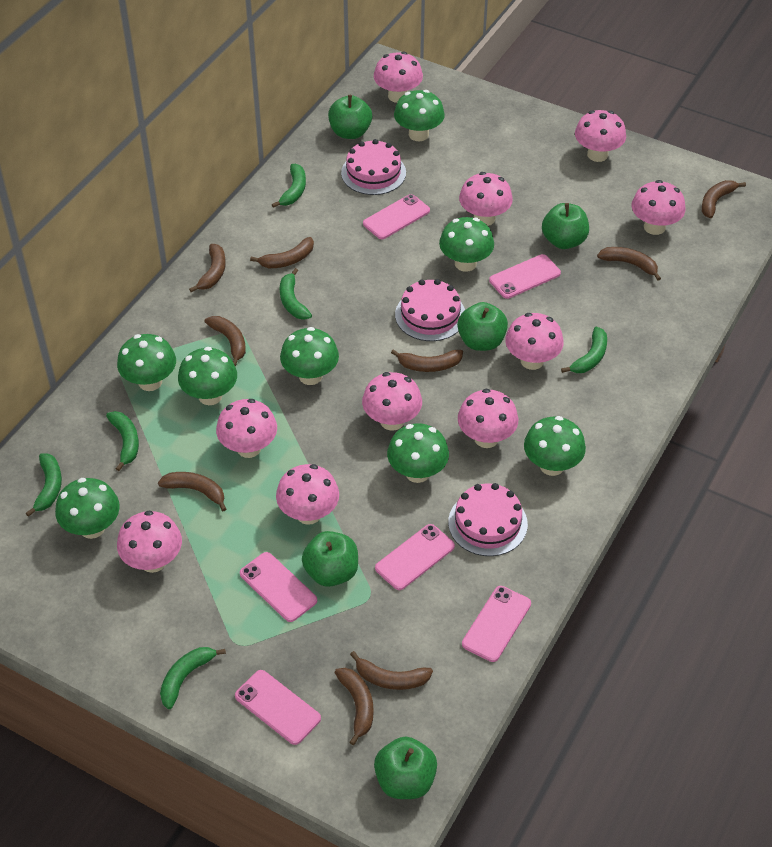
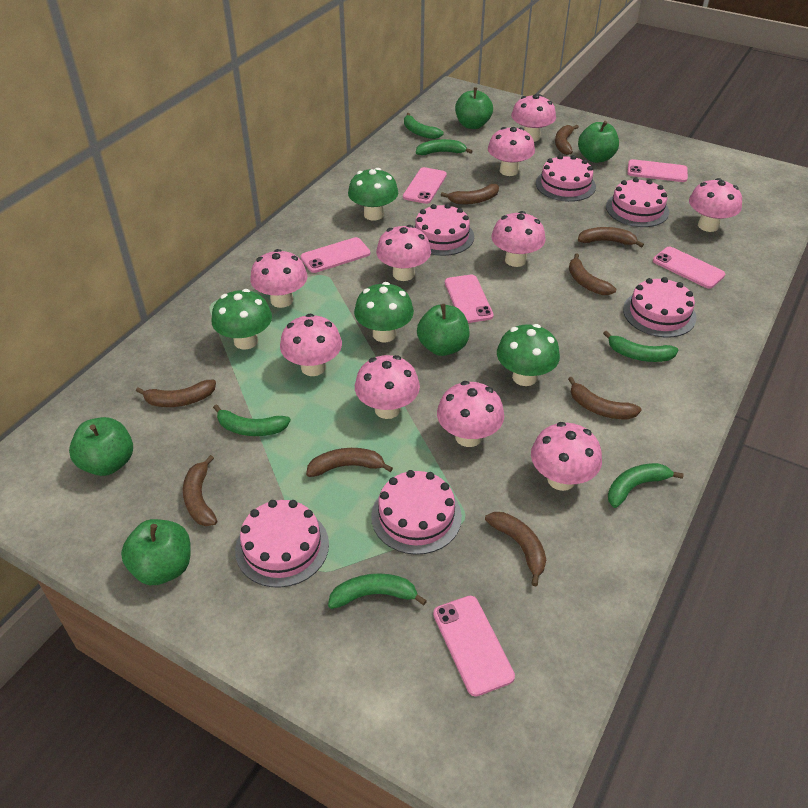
green mushroom: 8 -> 4
pink cake: 3 -> 6

